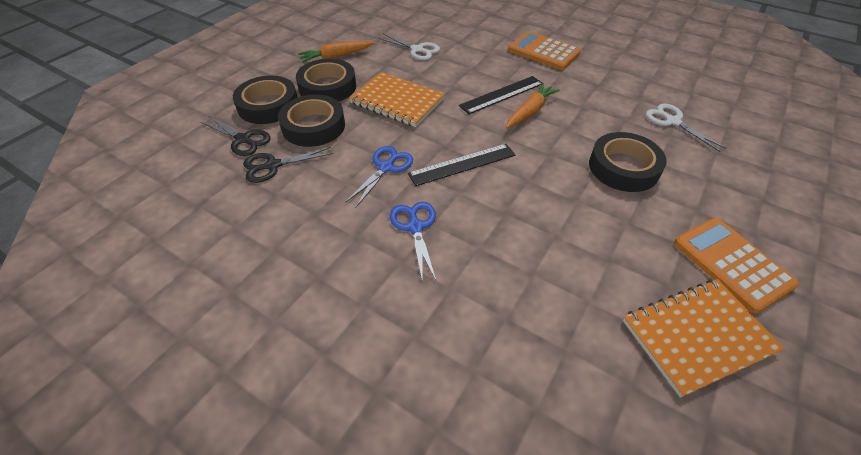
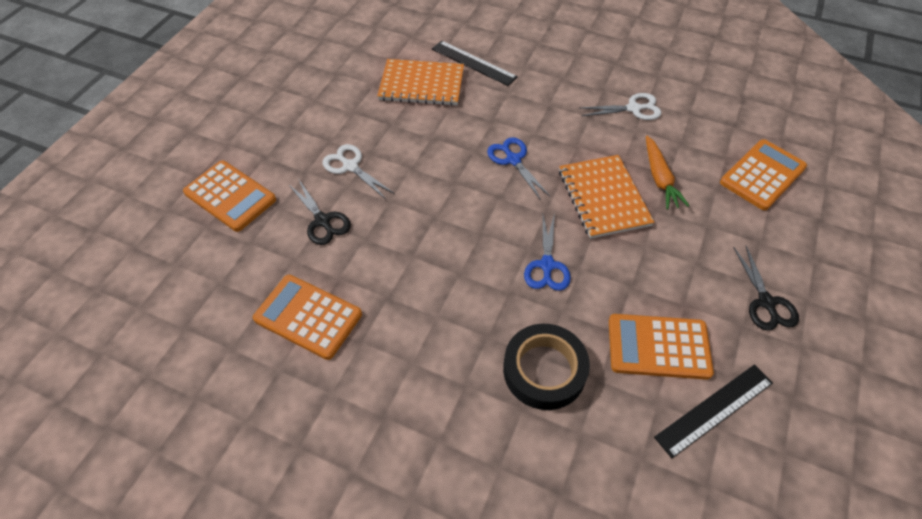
black tape: 4 -> 1
orange calculator: 2 -> 4
orange carrot: 2 -> 1

